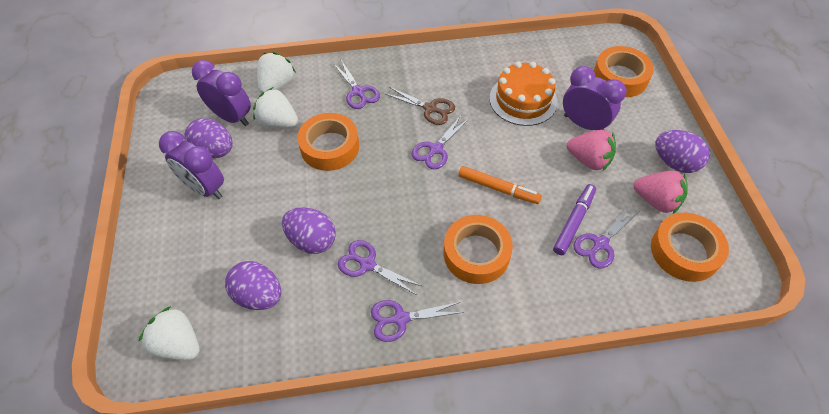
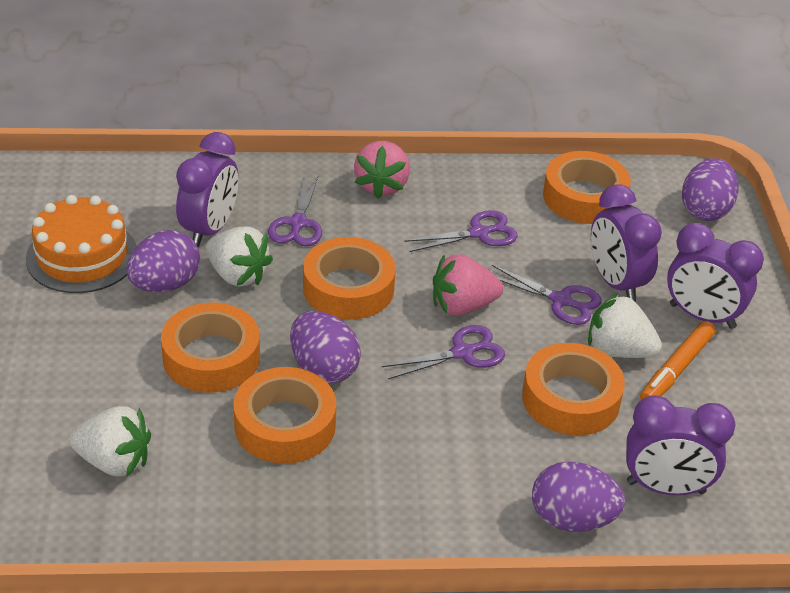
brown scissors: 1 -> 0
orange tape: 4 -> 5
purple clock: 3 -> 4
purple marker: 1 -> 0
purple scissors: 5 -> 4

